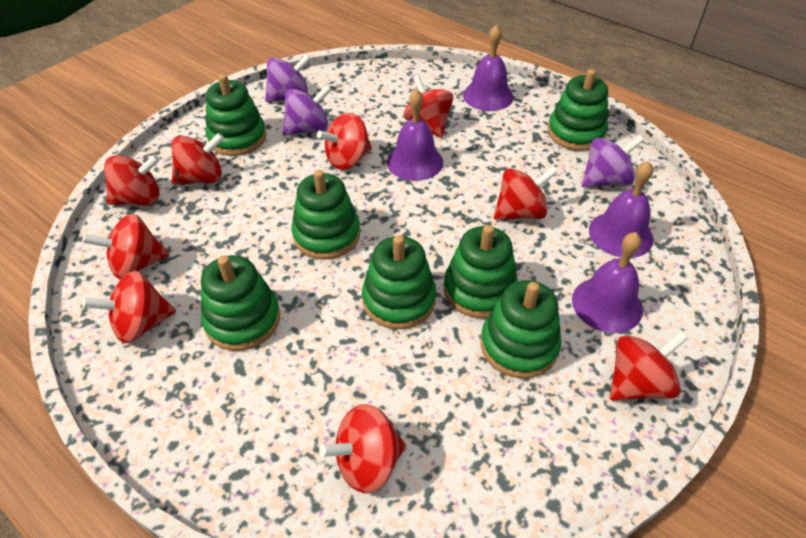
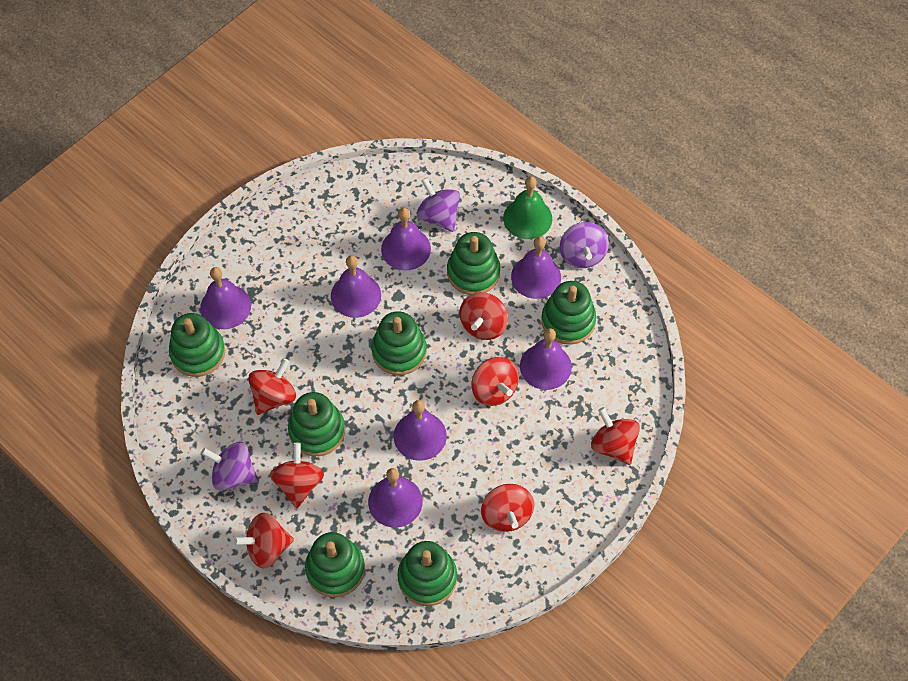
green bell: 0 -> 1
purple bell: 4 -> 7
red spinning top: 9 -> 7

